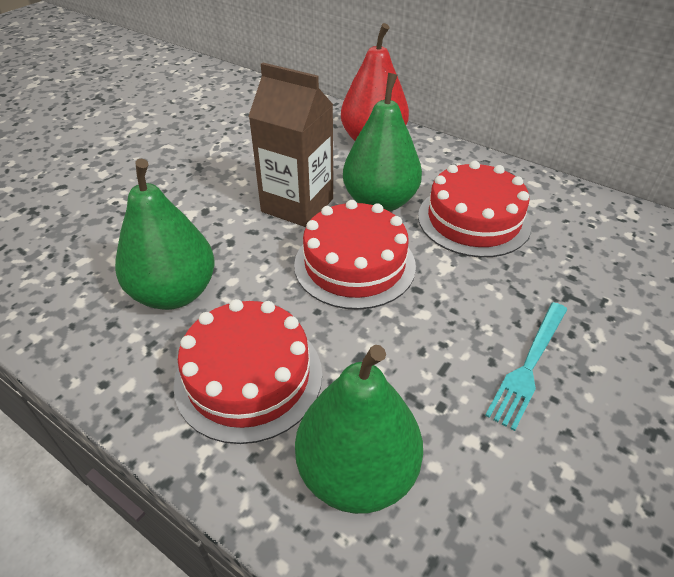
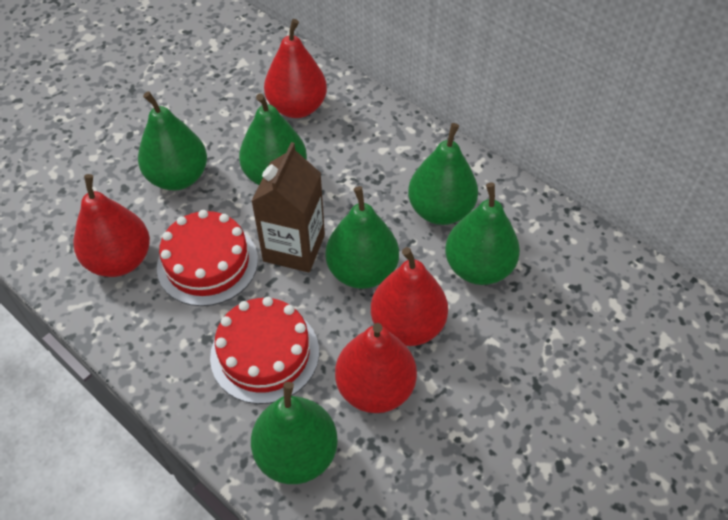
green pear: 3 -> 6
red cake: 3 -> 2
red pear: 1 -> 4
turquoise fork: 1 -> 0

